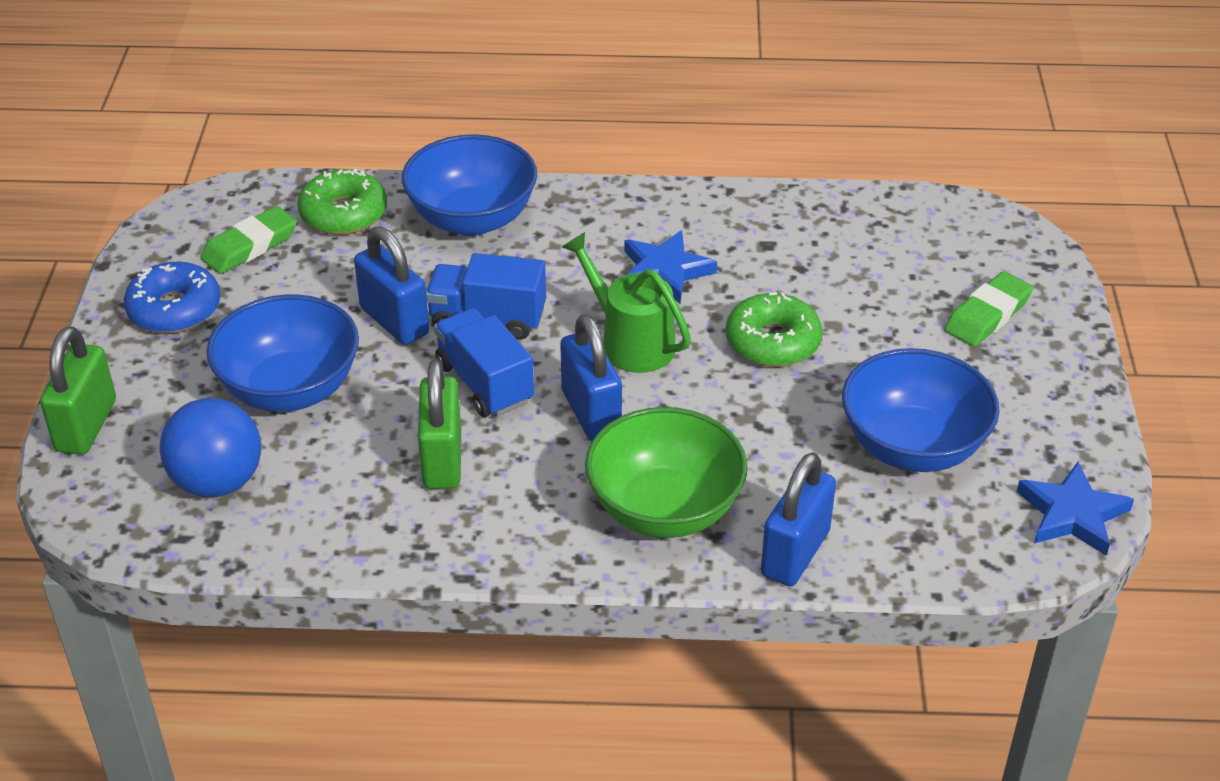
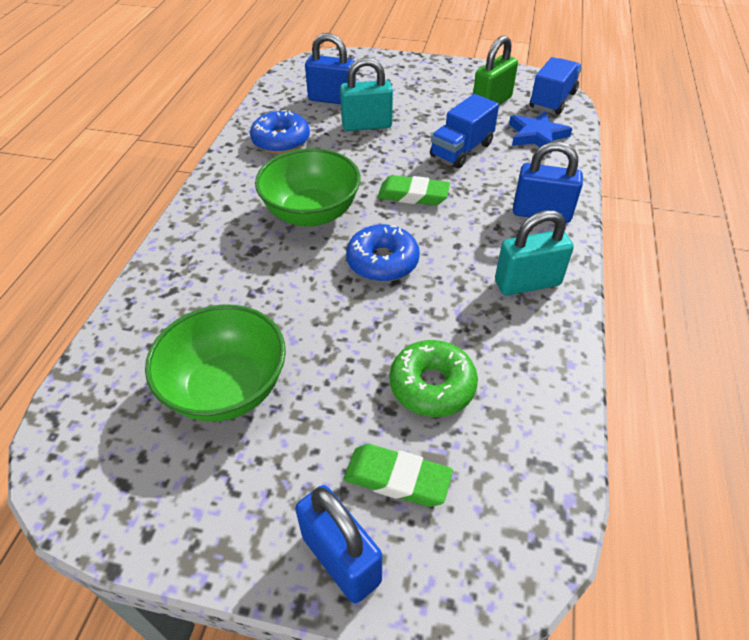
blue ball: 1 -> 0
blue bowl: 3 -> 0
blue donut: 1 -> 2
blue star: 2 -> 1
green bowl: 1 -> 2
green donut: 2 -> 1
green padlock: 2 -> 1
green watering can: 1 -> 0
turquoise padlock: 0 -> 2

